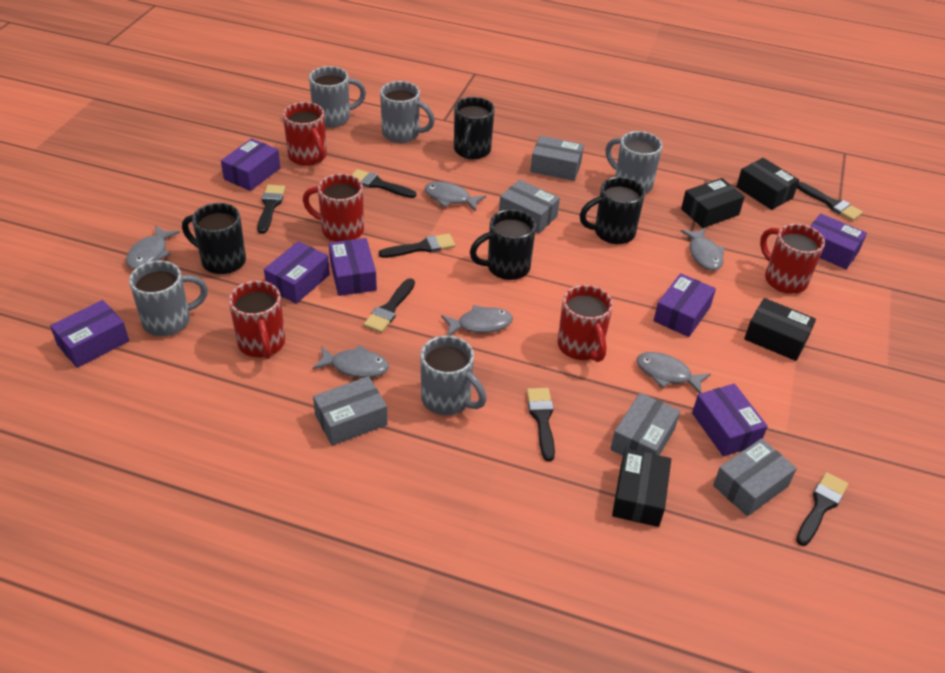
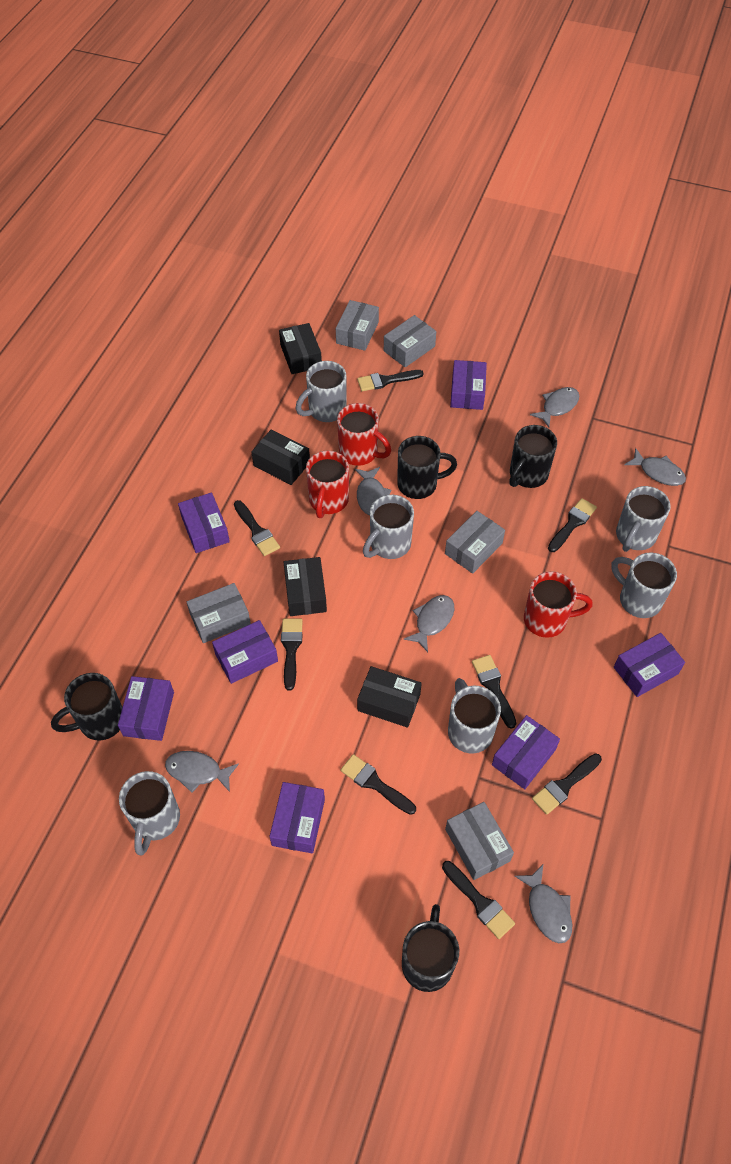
black brush: 7 -> 8
grey mug: 5 -> 6
red mug: 5 -> 3

